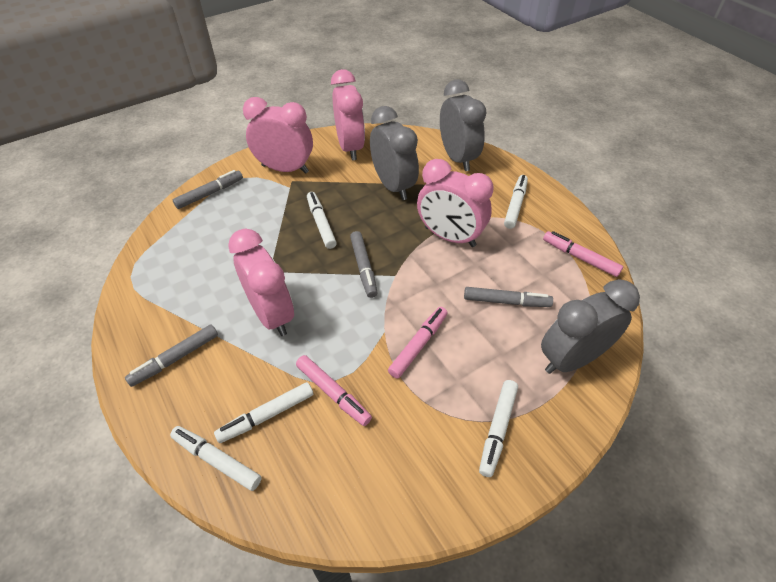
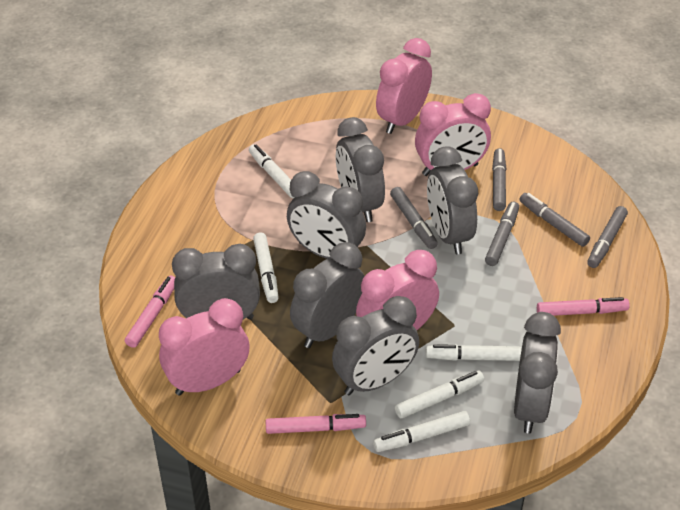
grey clock: 3 -> 7
grey marker: 4 -> 5

